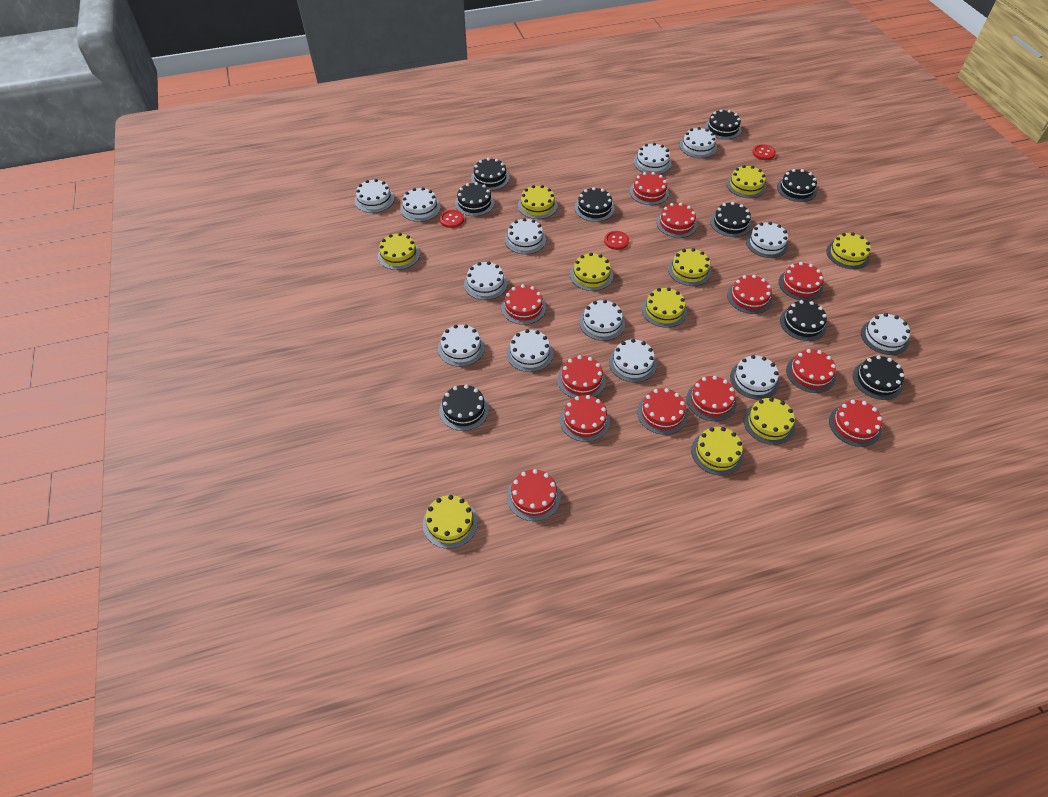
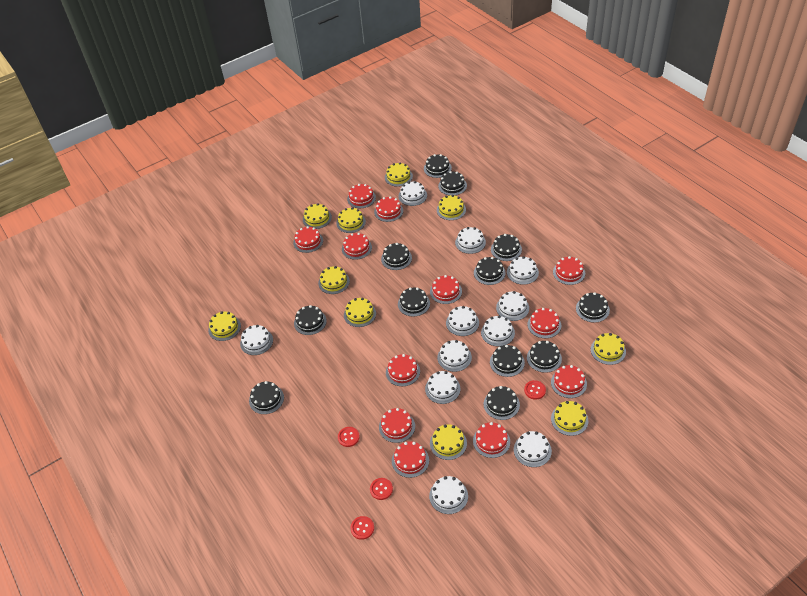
black cake: 9 -> 12
red button: 3 -> 4
white cake: 13 -> 11

